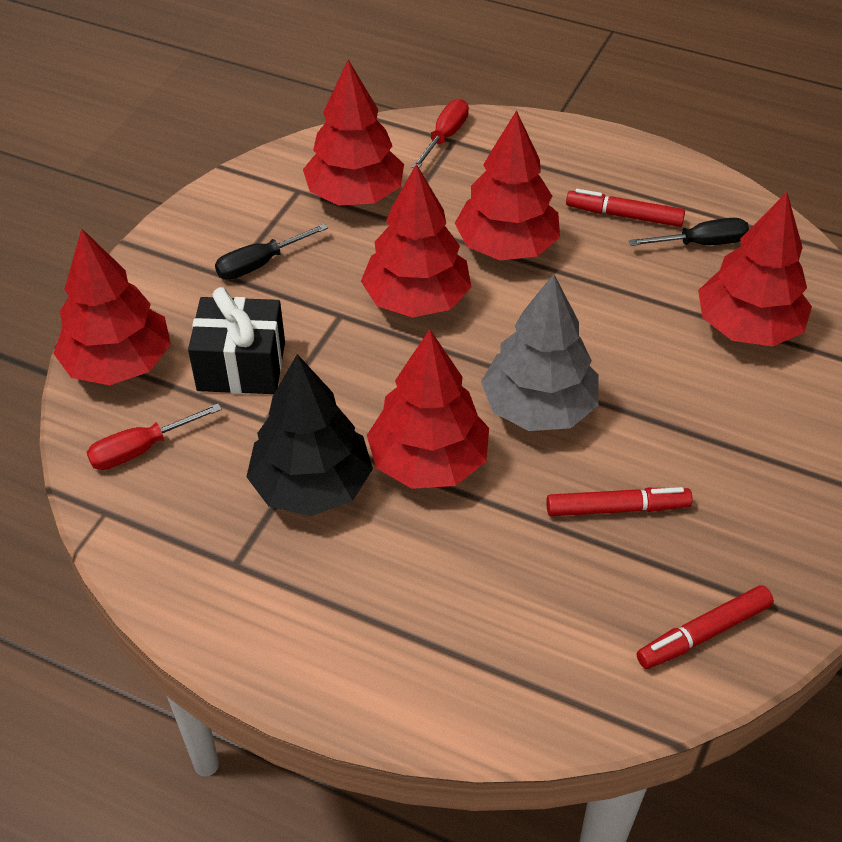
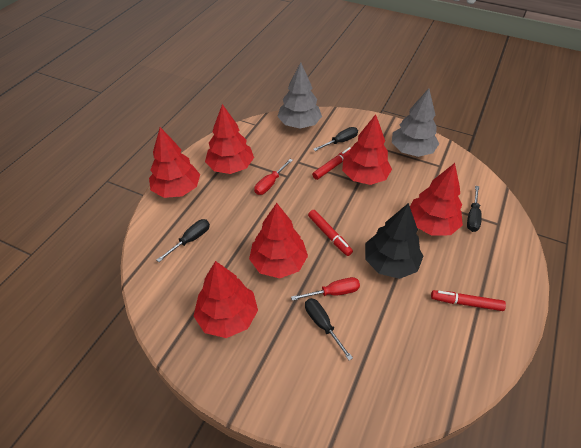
black gift: 1 -> 0
black screwdriver: 2 -> 4
grey tree: 1 -> 2

